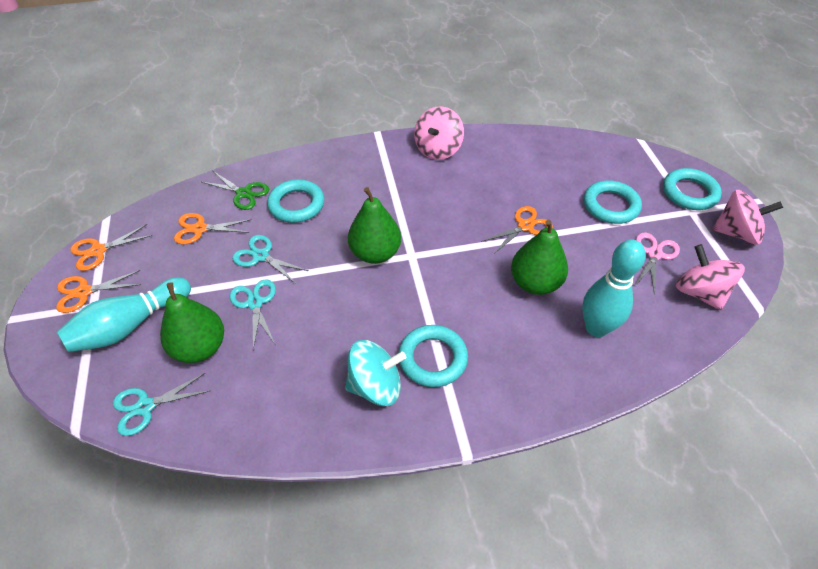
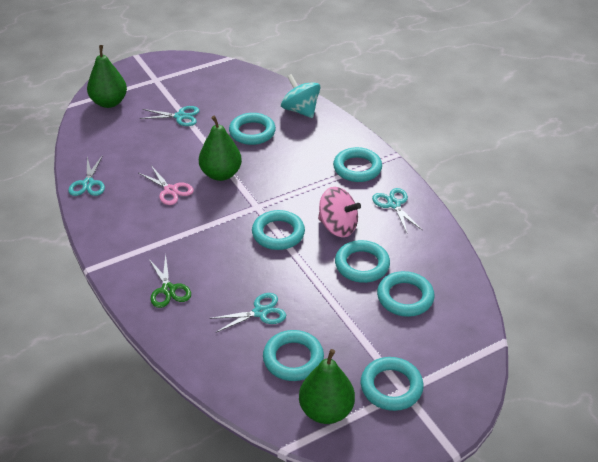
orange scissors: 4 -> 0
pink spinning top: 3 -> 1
turquoise bowling pin: 2 -> 0
turquoise ring: 4 -> 7
turquoise scissors: 3 -> 4

